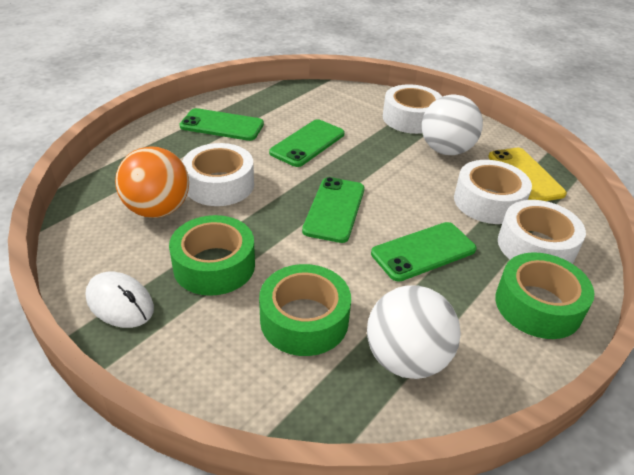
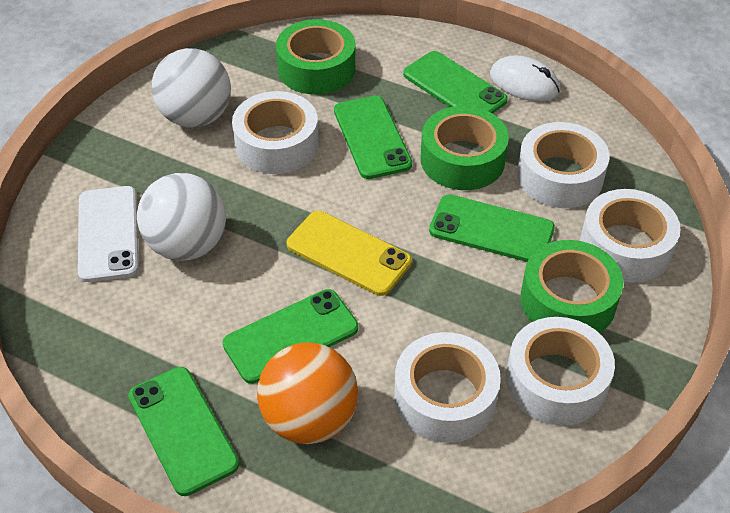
green phone: 4 -> 5
white phone: 0 -> 1
white tape: 4 -> 5

